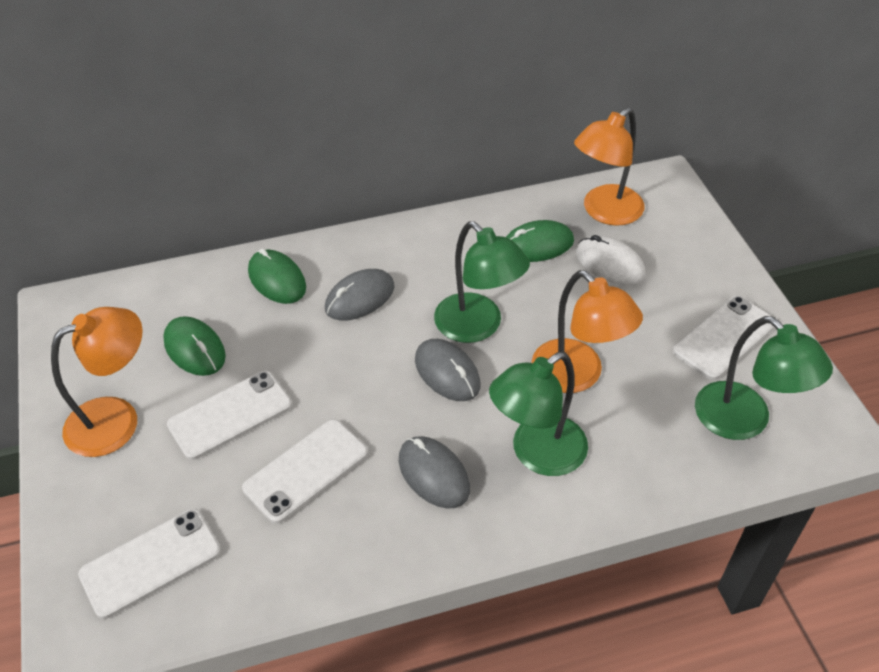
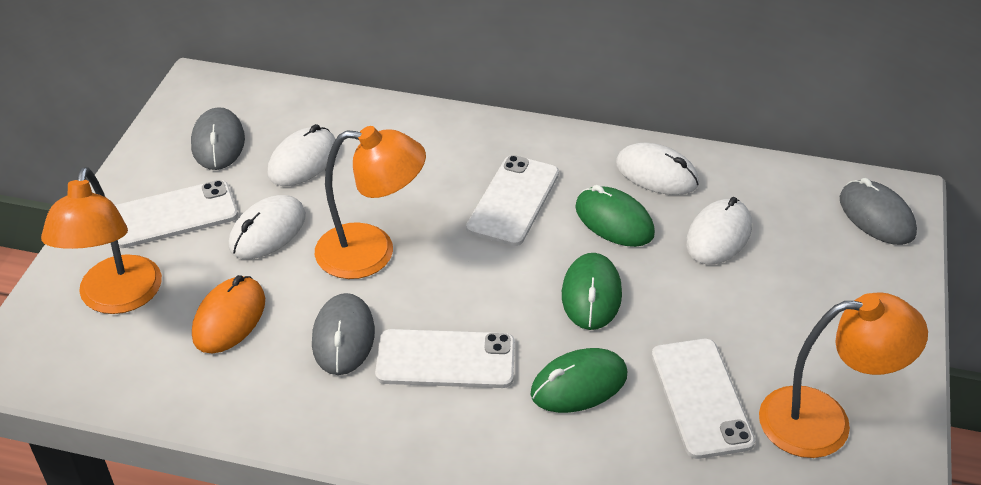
green lamp: 3 -> 0
orange mouse: 0 -> 1
white mouse: 1 -> 4

